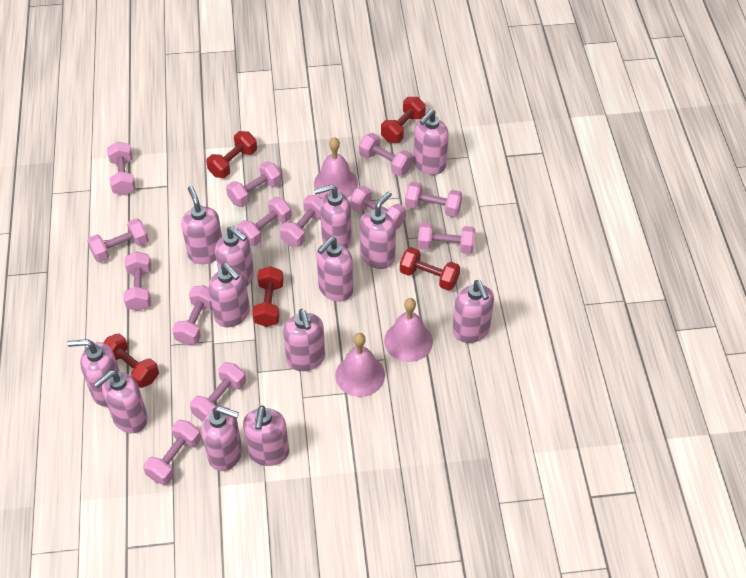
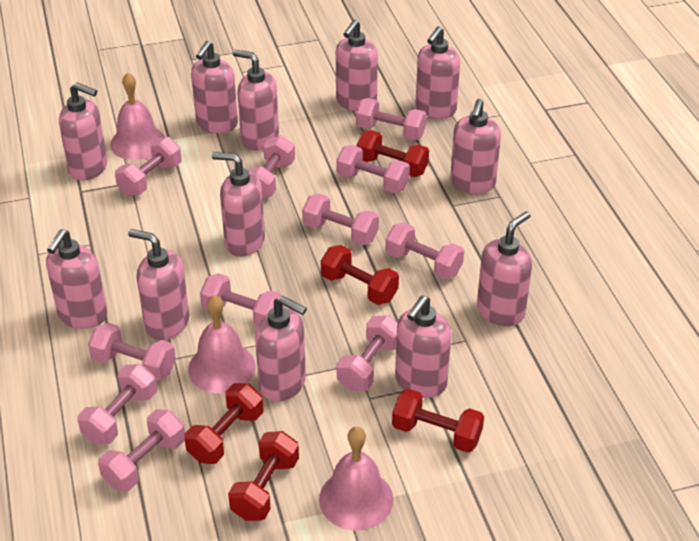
pink dumbbell: 13 -> 11
pink soap dispenser: 13 -> 12

